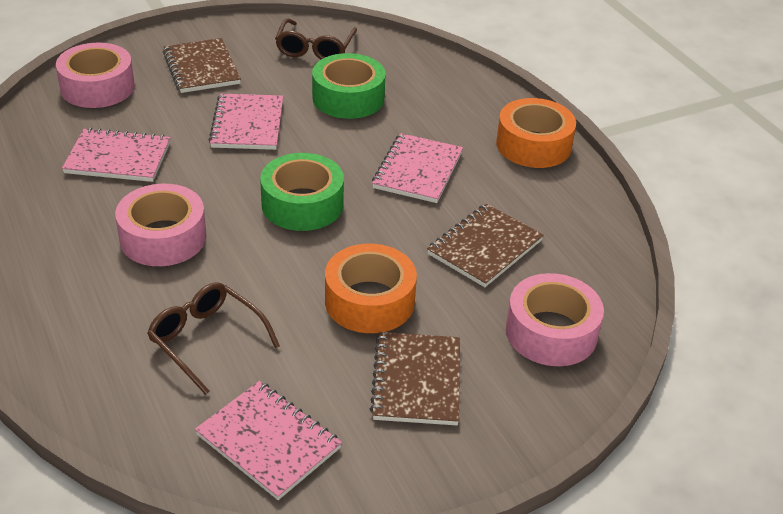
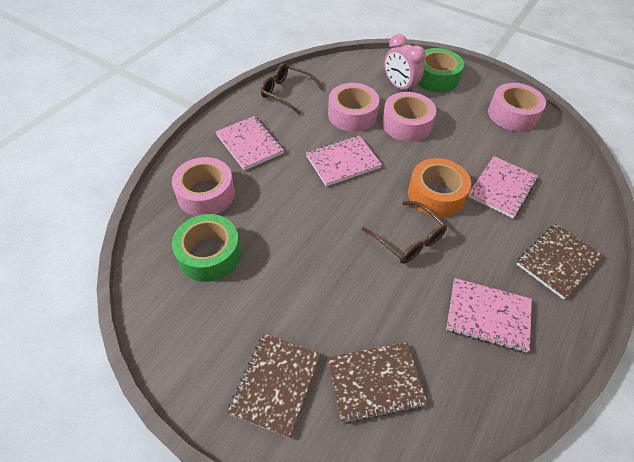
orange tape: 2 -> 1
pink clock: 0 -> 1
pink tape: 3 -> 4

